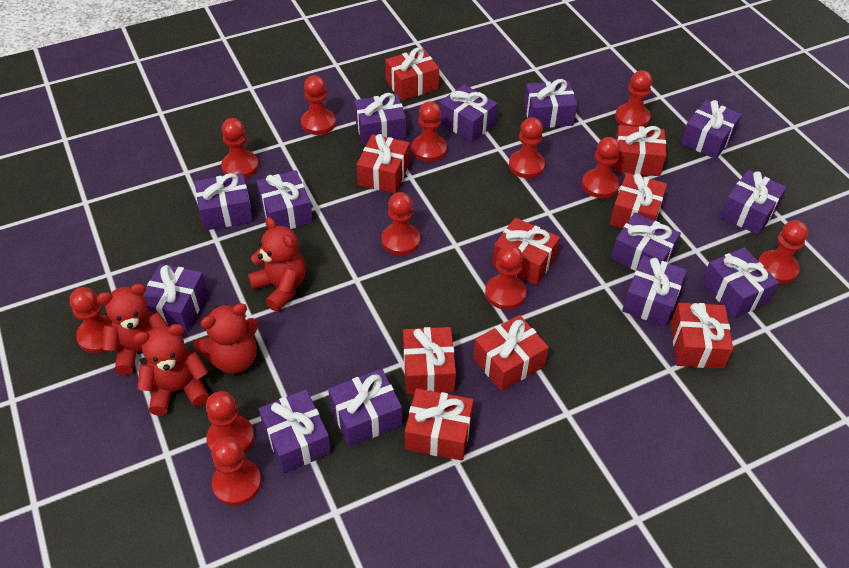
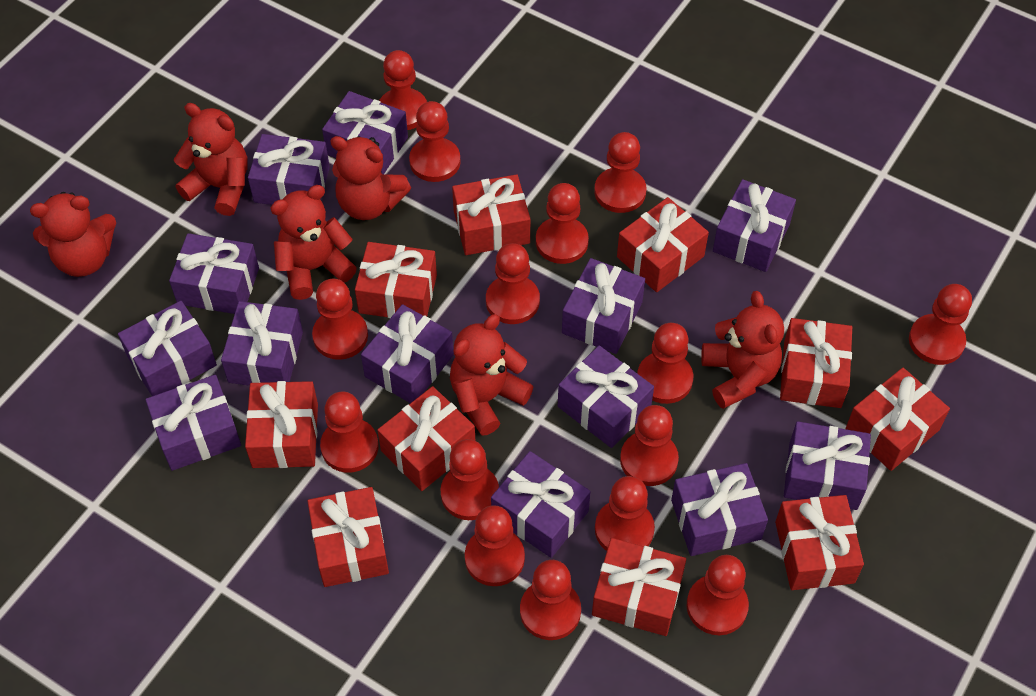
red gift: 9 -> 10
red pawn: 12 -> 15
red teddy bear: 4 -> 6

